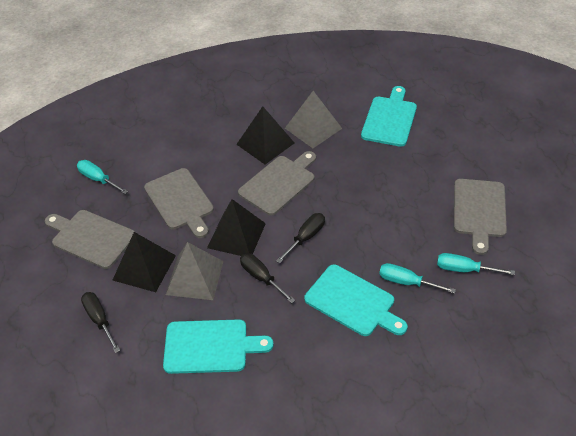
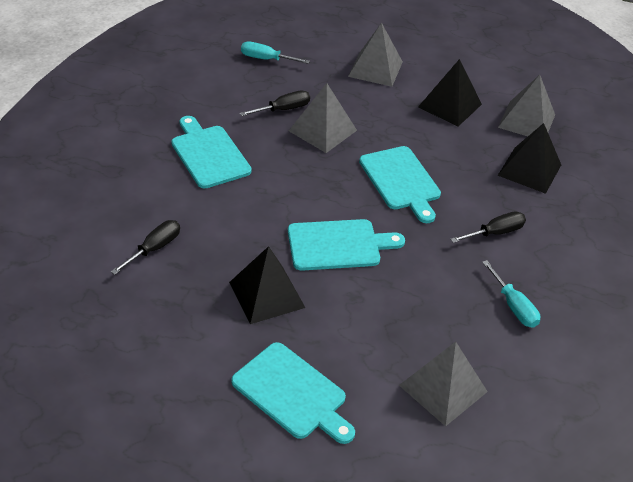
grey cutting board: 4 -> 0
grey pyramid: 2 -> 4
turquoise cutting board: 3 -> 4
turquoise screwdriver: 3 -> 2

